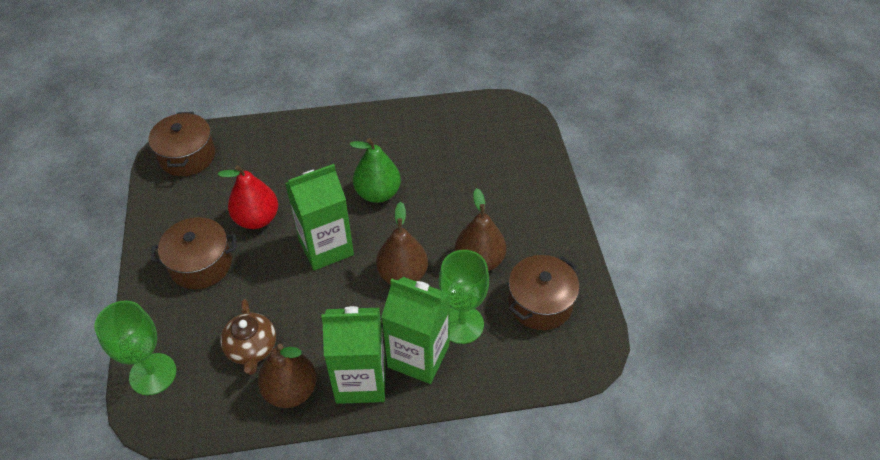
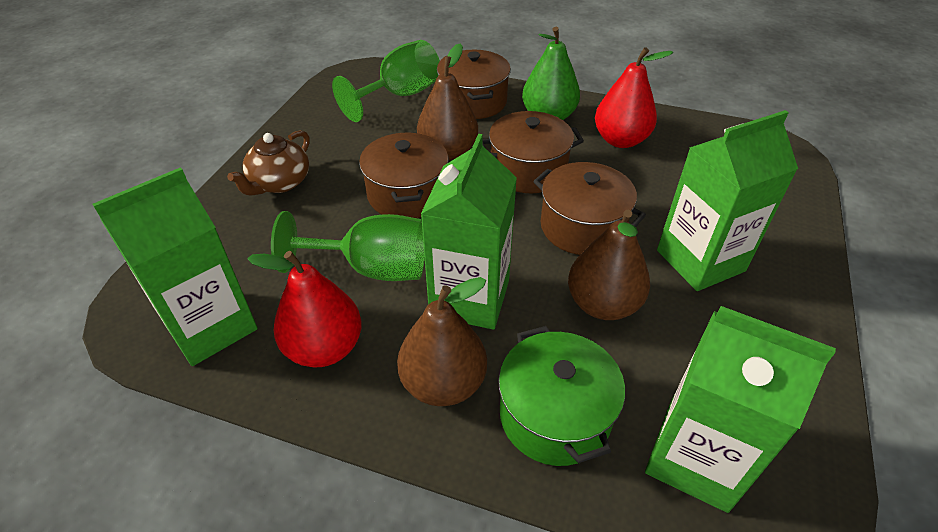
brown pot: 3 -> 4
green carton: 3 -> 4
green pot: 0 -> 1
red pear: 1 -> 2

